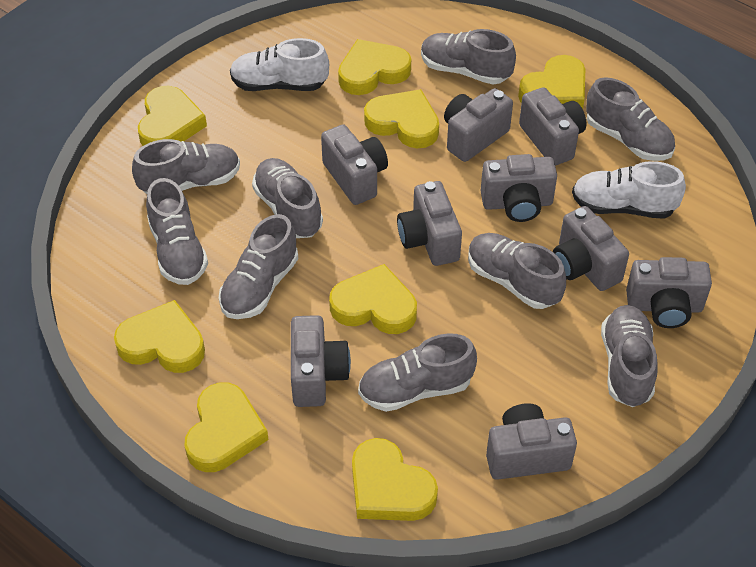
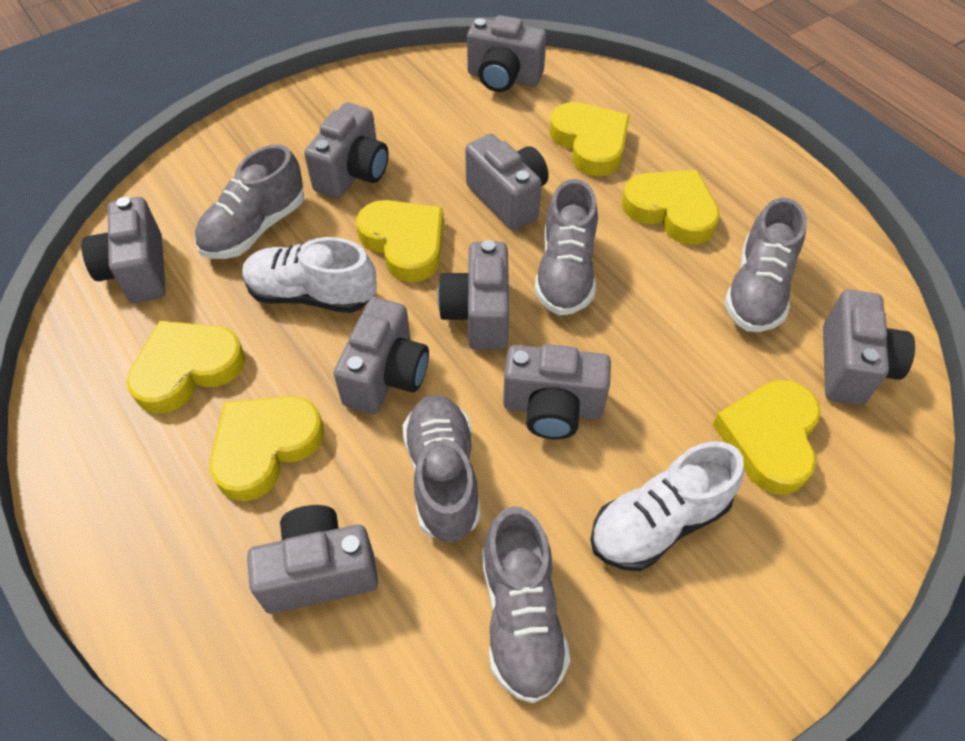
grey shoe: 9 -> 5
yellow heart: 8 -> 6

